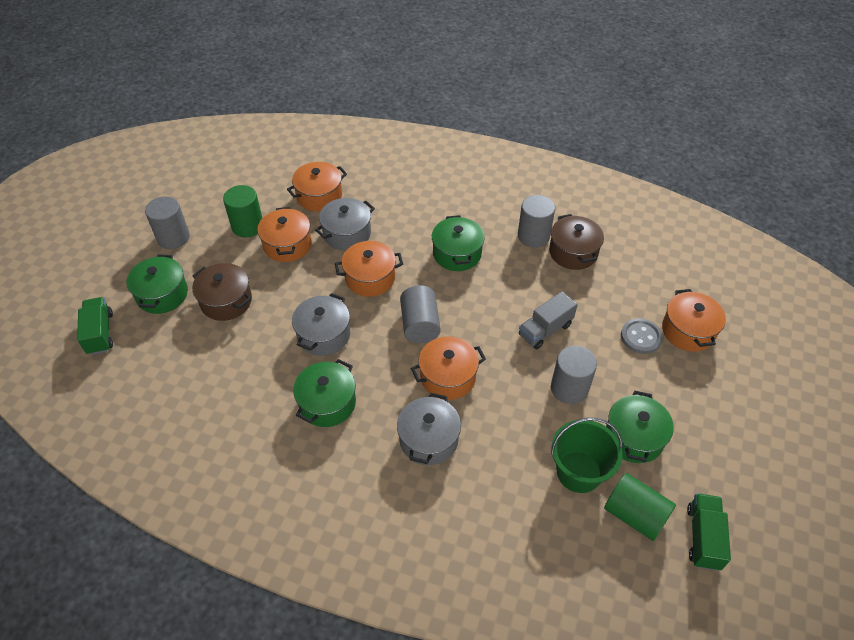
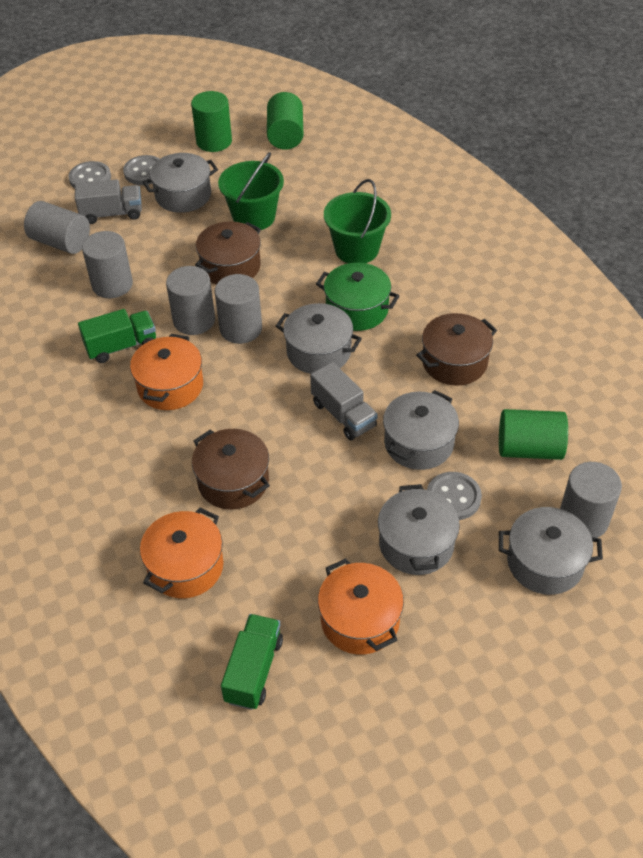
brown pot: 2 -> 3
green bucket: 1 -> 2
green cylinder: 2 -> 3
green pot: 4 -> 1
grey button: 1 -> 3
grey cylinder: 4 -> 5
grey pot: 3 -> 5
grey truck: 1 -> 2
orange pot: 5 -> 3

